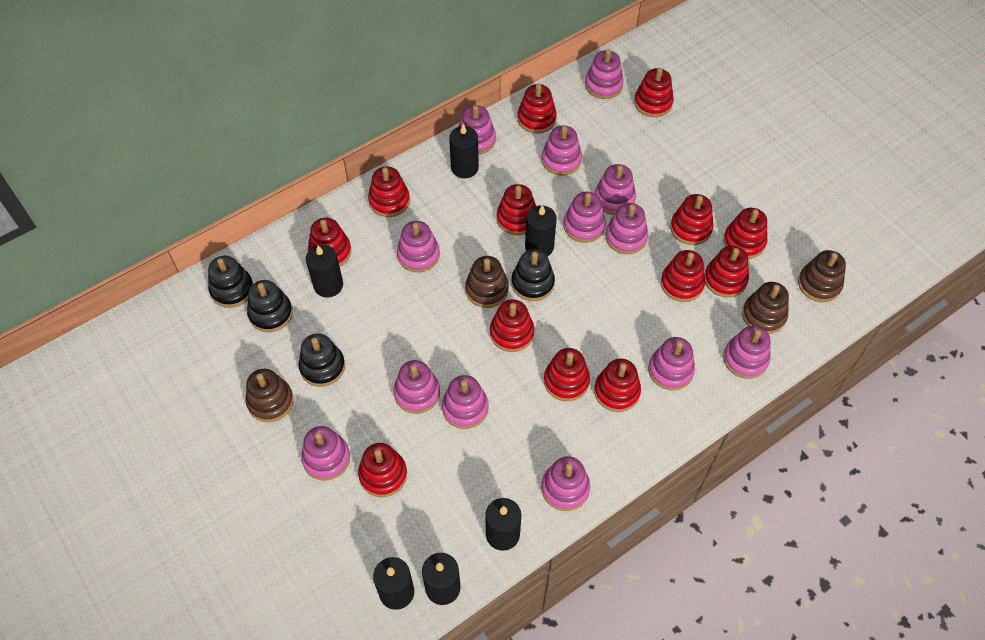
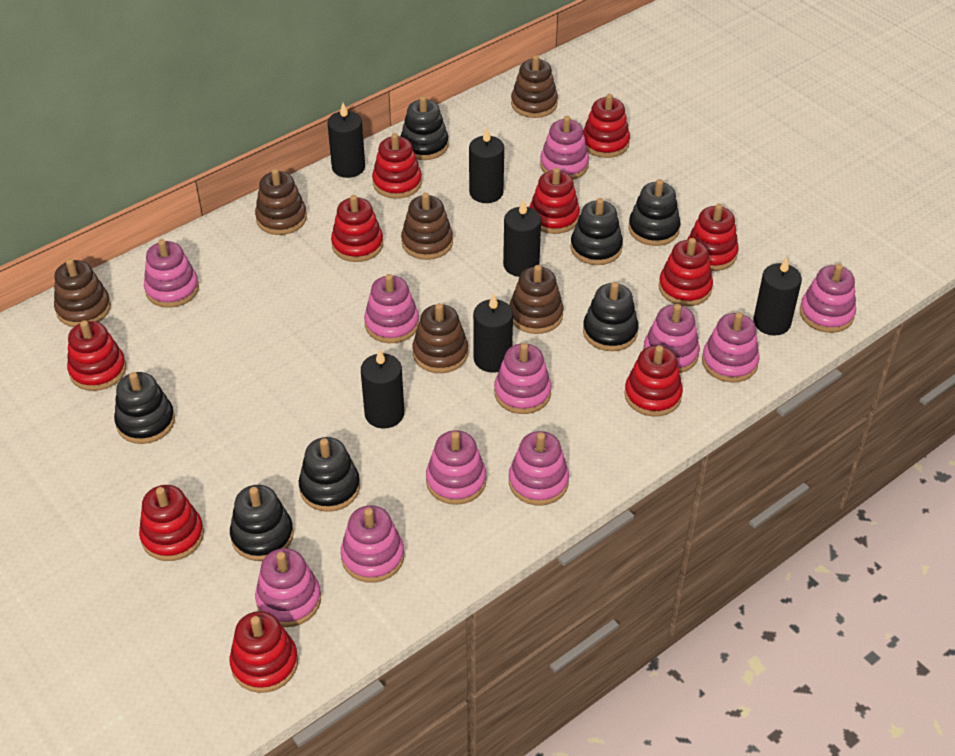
black stacking toy: 4 -> 7
brown stacking toy: 4 -> 6
pink stacking toy: 13 -> 11
red stacking toy: 13 -> 10

